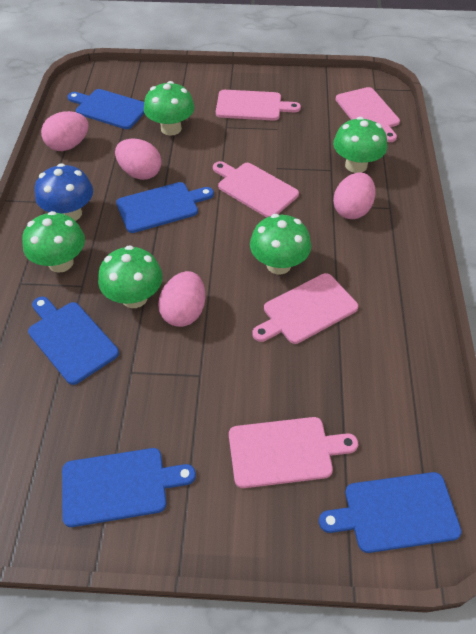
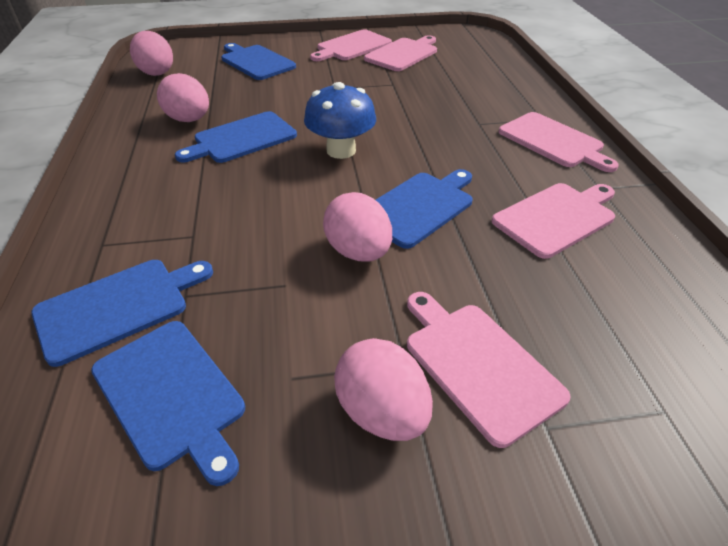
green mushroom: 5 -> 0

